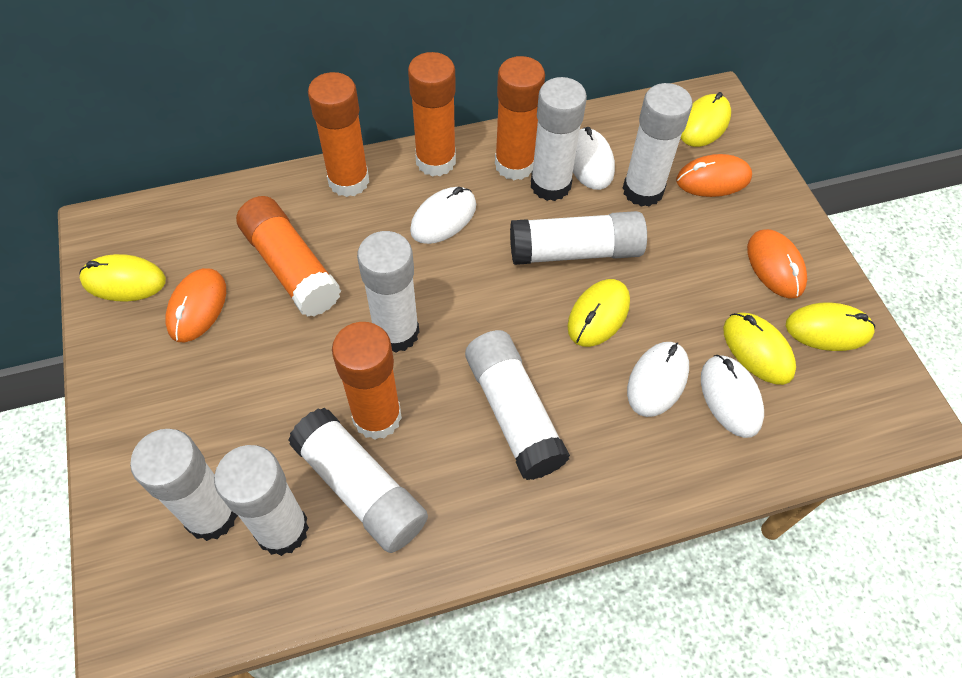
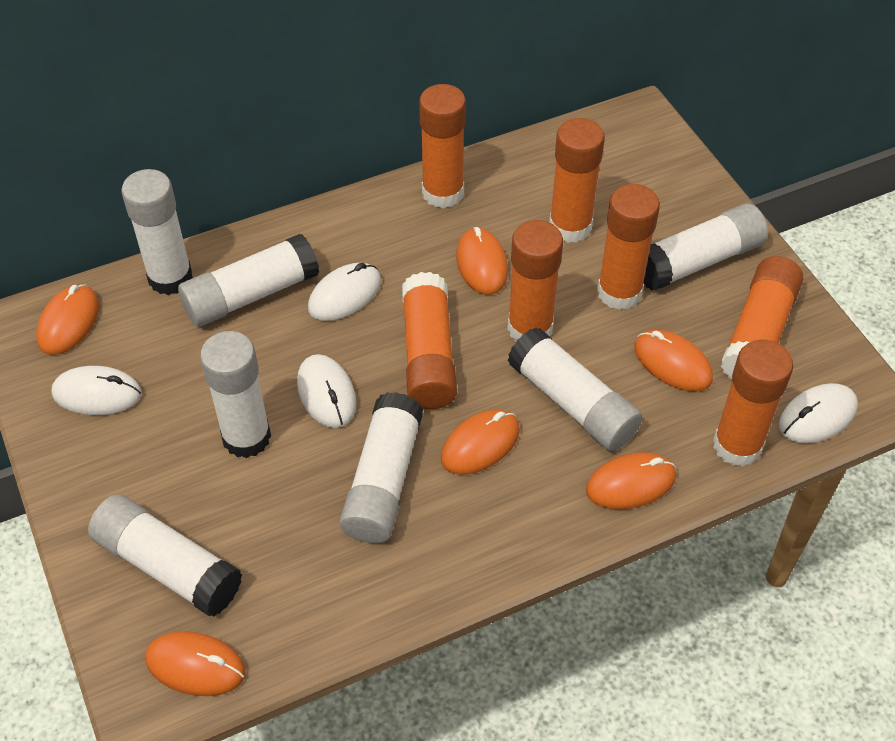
orange glue stick: 5 -> 7
orange mouse: 3 -> 6
white glue stick: 8 -> 7
yellow mouse: 5 -> 0

